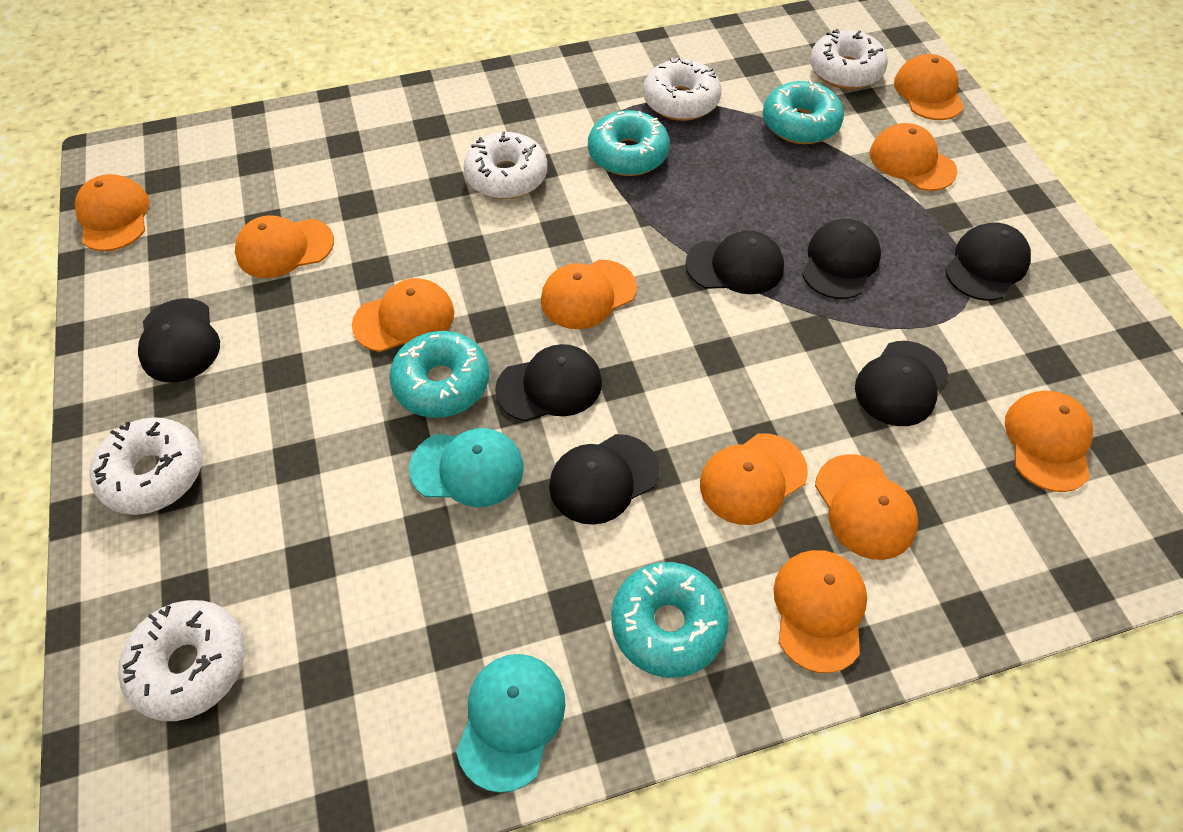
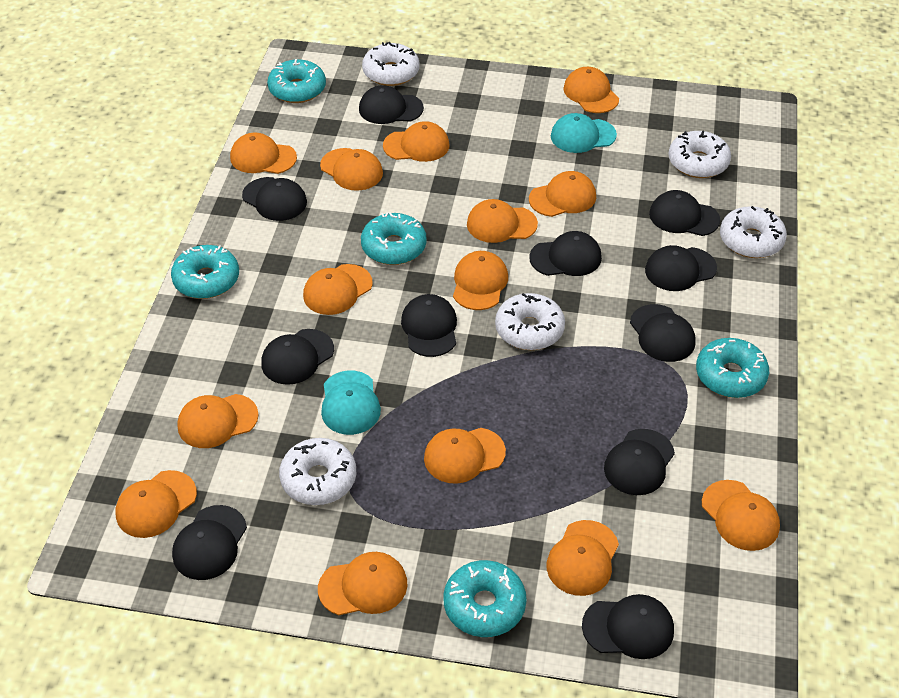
black cap: 7 -> 11
orange cap: 10 -> 14
turquoise donut: 4 -> 5

